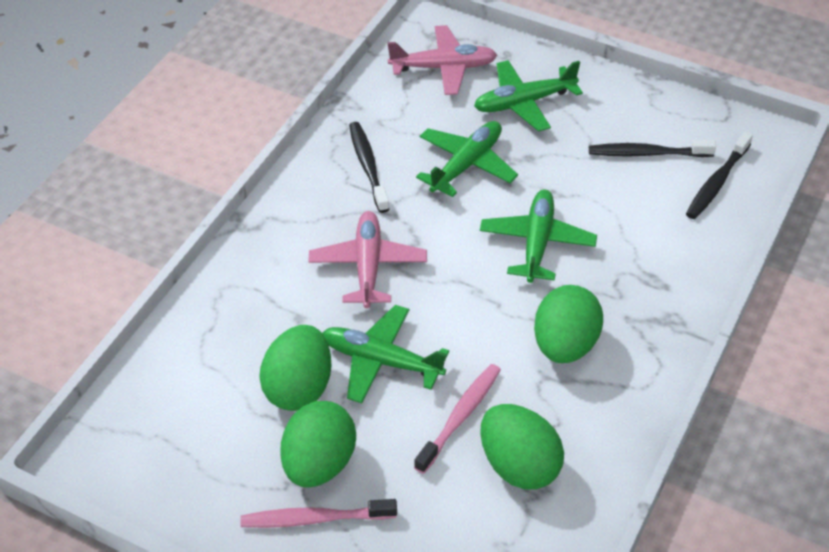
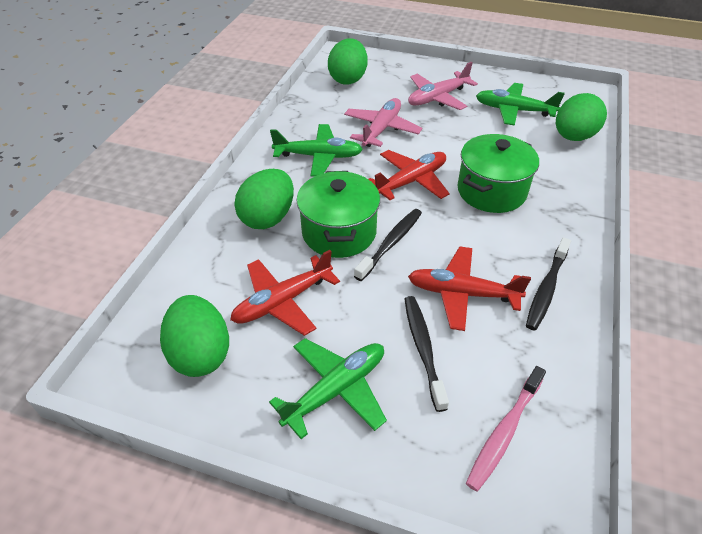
green plane: 4 -> 3
green pot: 0 -> 2
pink toothbrush: 2 -> 1
red plane: 0 -> 3

